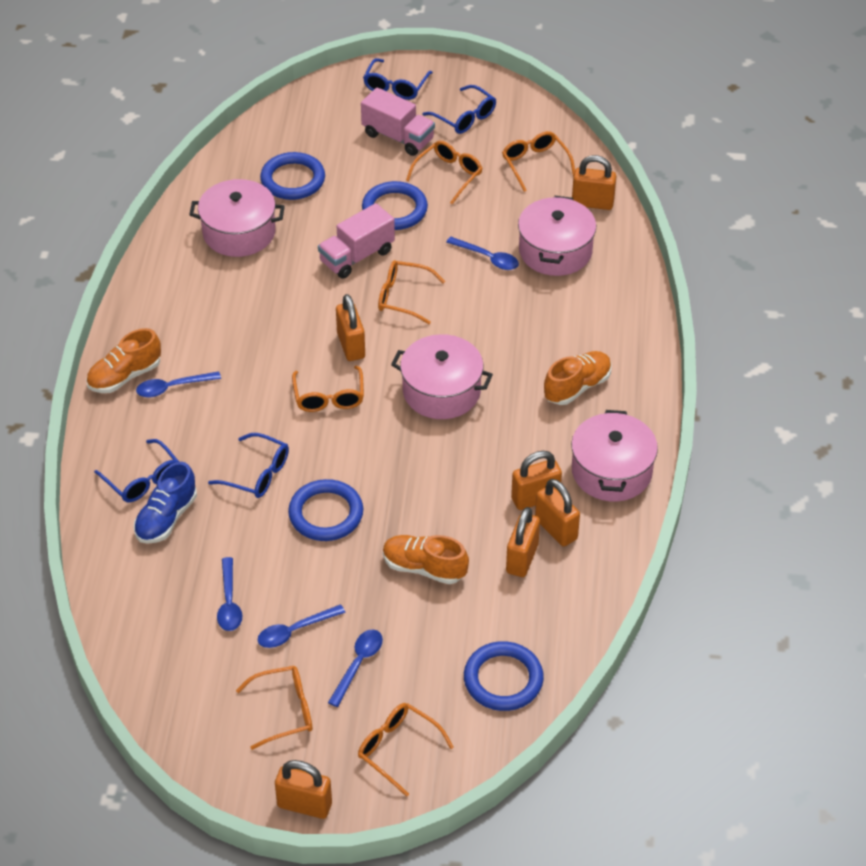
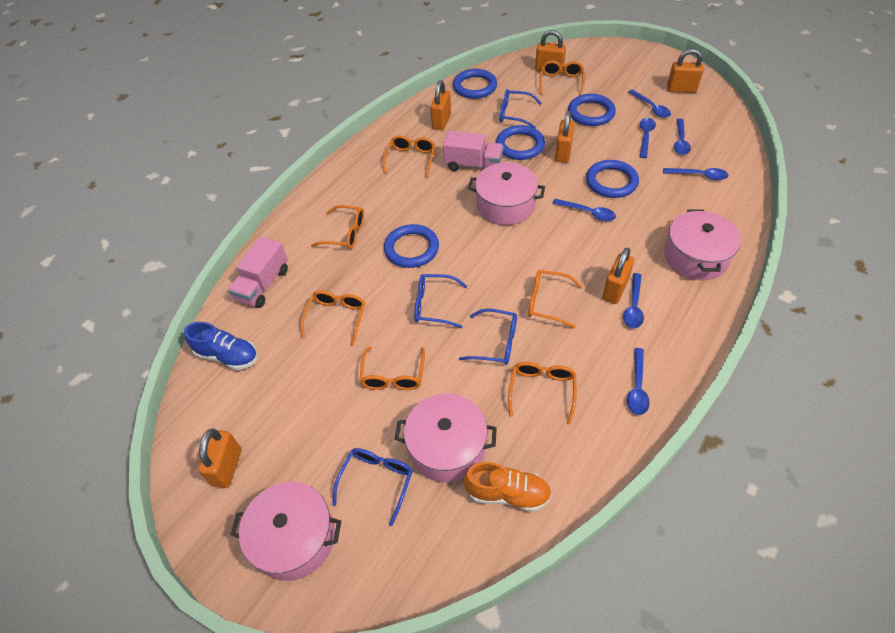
blue ring: 4 -> 5
blue spoon: 5 -> 7
orange glasses: 6 -> 7
orange shoe: 3 -> 1

